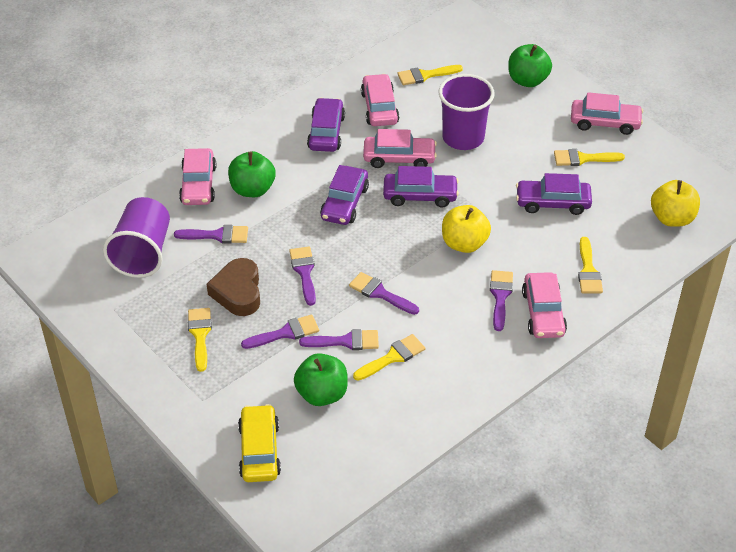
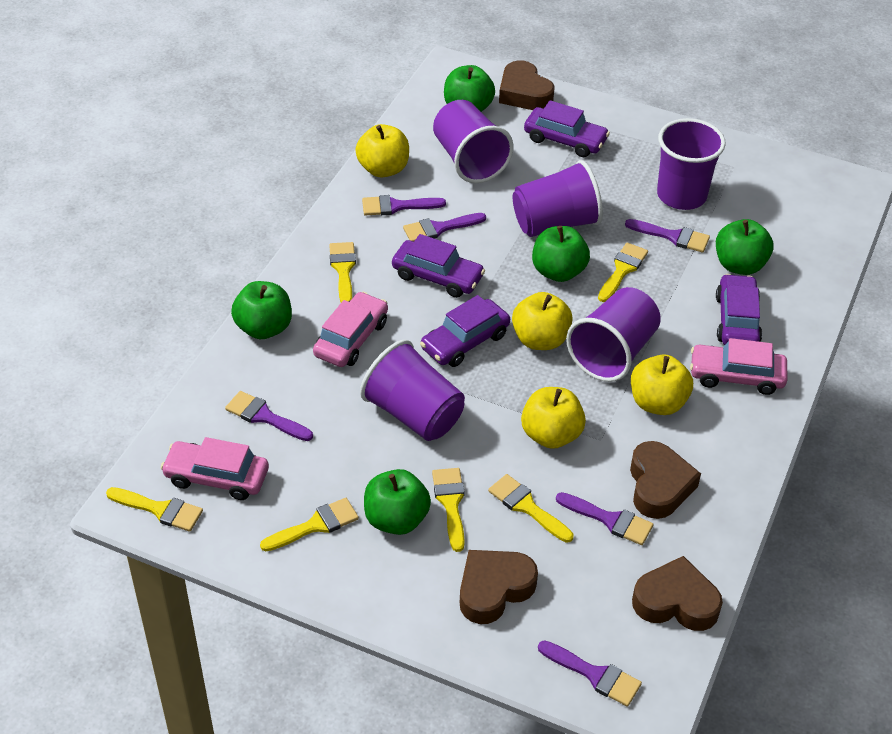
brown heart: 1 -> 4
green apple: 3 -> 5
pink car: 5 -> 3
purple cup: 2 -> 5
yellow apple: 2 -> 4
yellow brush: 5 -> 6
yellow car: 1 -> 0

